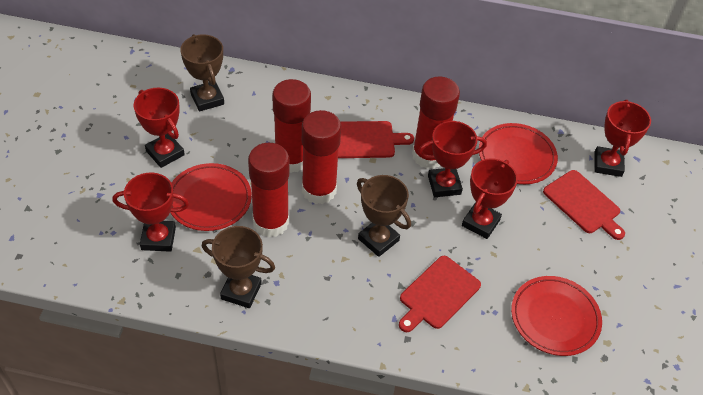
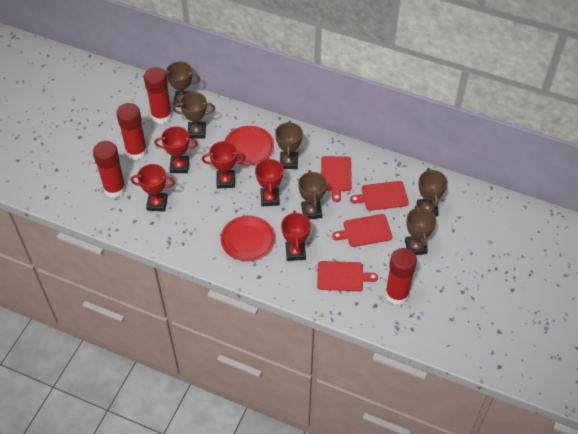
brown trophy: 3 -> 6
red cutting board: 3 -> 4
red plate: 3 -> 2

